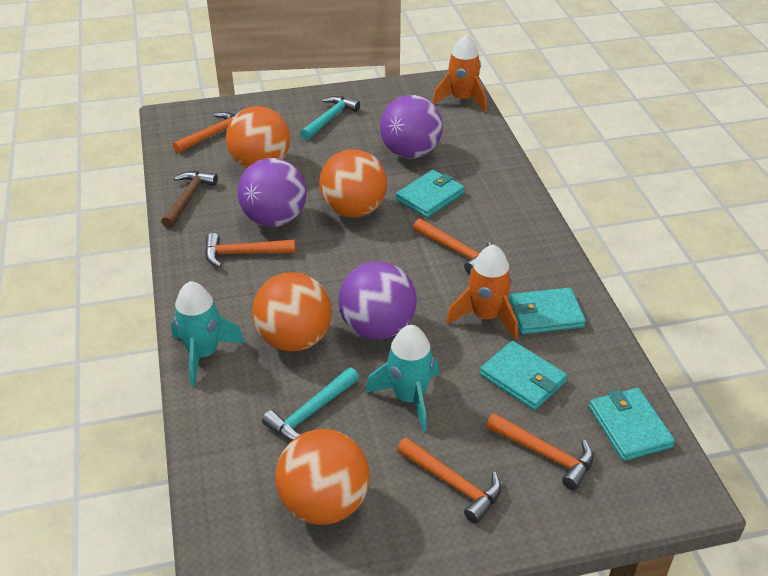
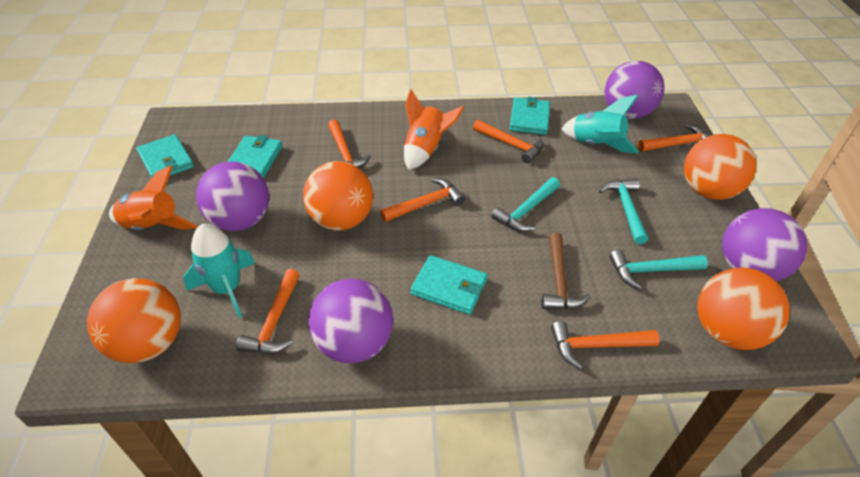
orange hammer: 5 -> 6
purple ball: 3 -> 4
turquoise hammer: 2 -> 3

